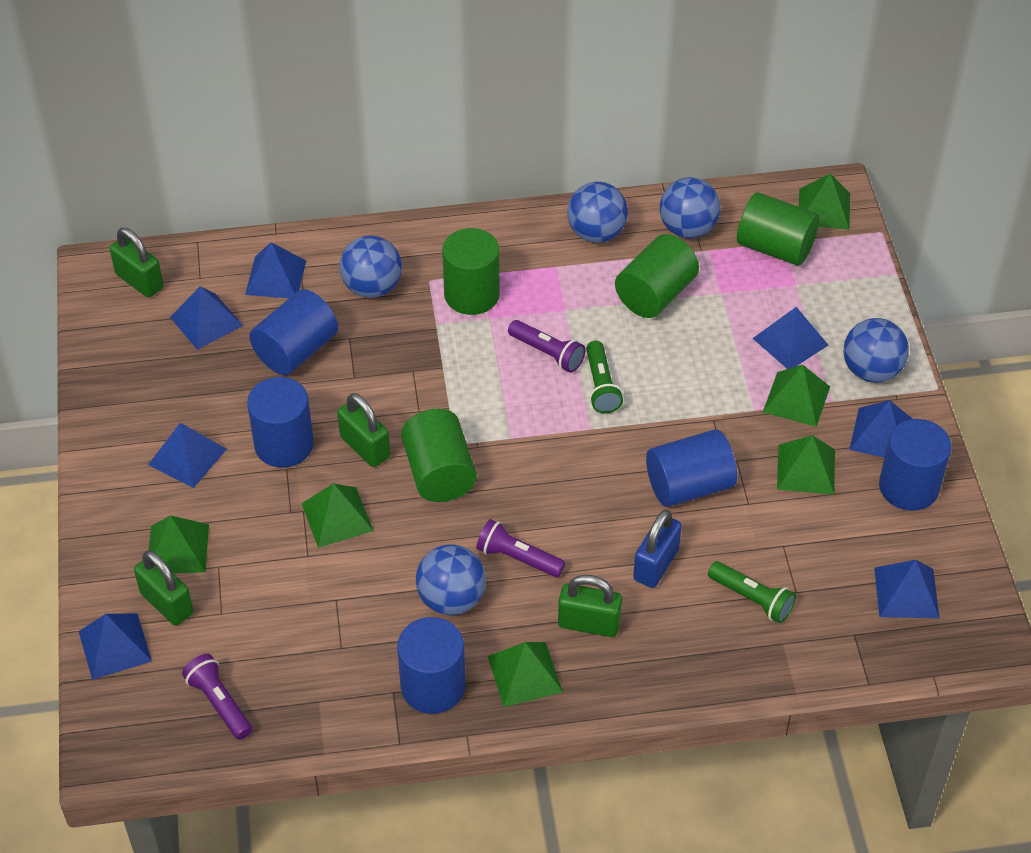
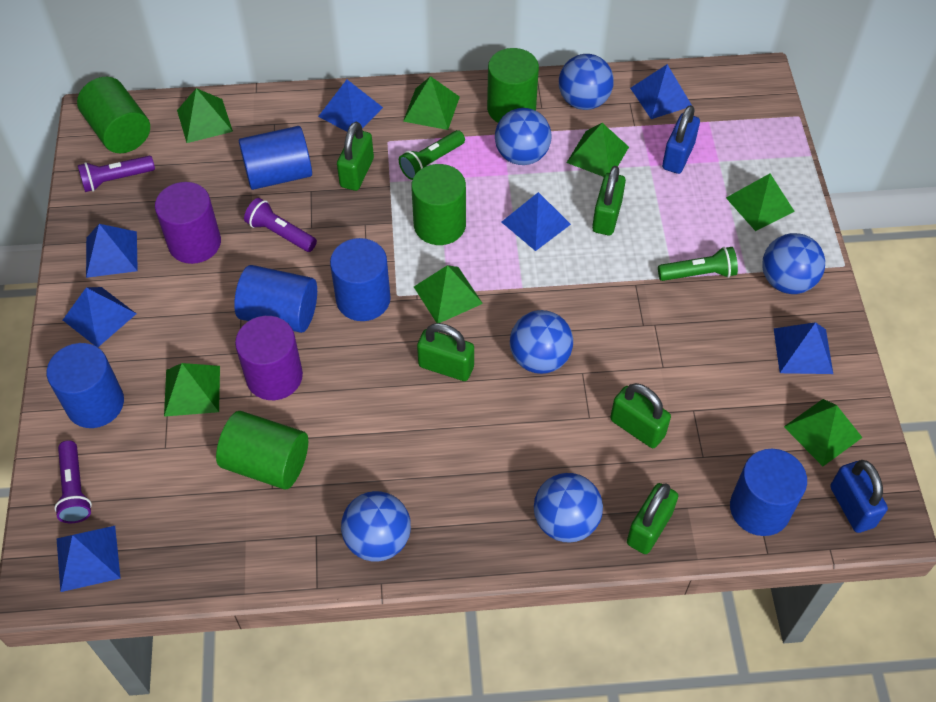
blue ball: 5 -> 6
blue padlock: 1 -> 2
green padlock: 4 -> 5
green pyramid: 6 -> 7
purple cylinder: 0 -> 2

